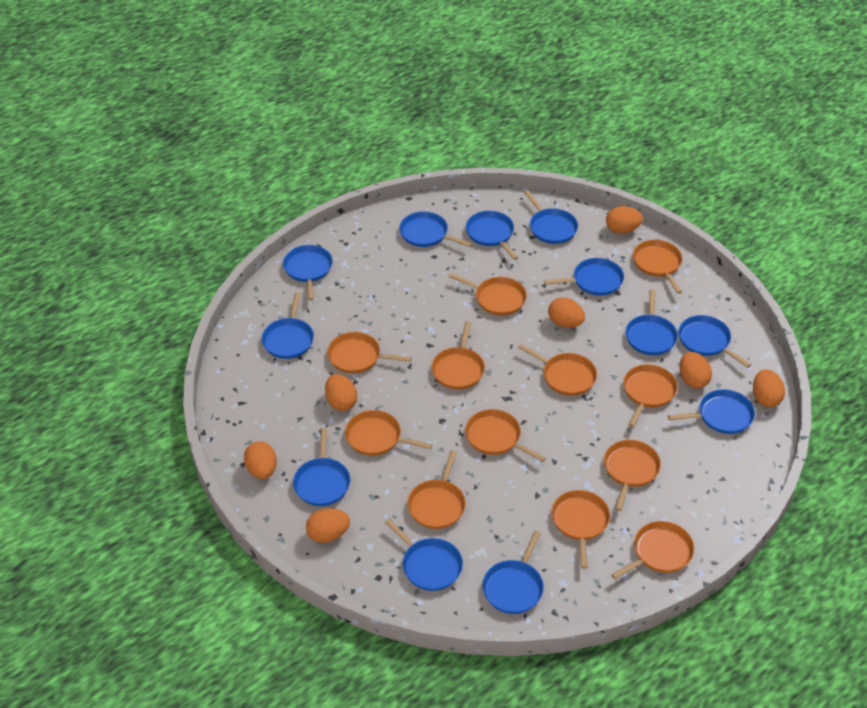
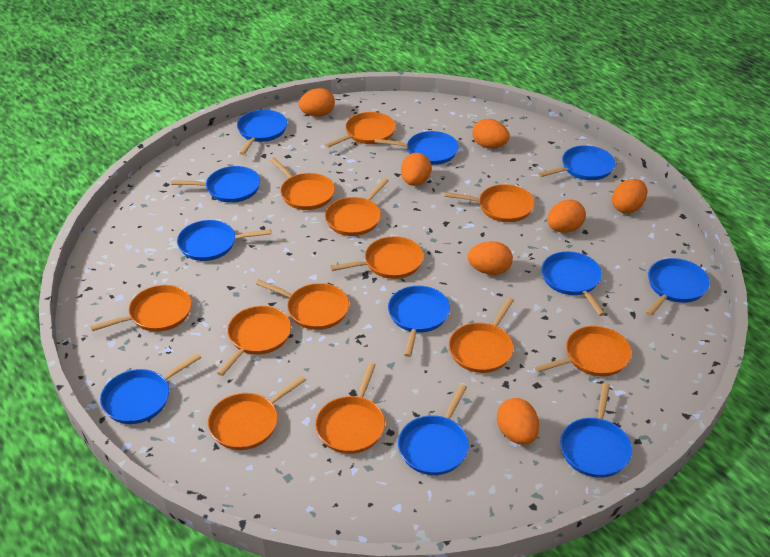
blue pan: 12 -> 11

